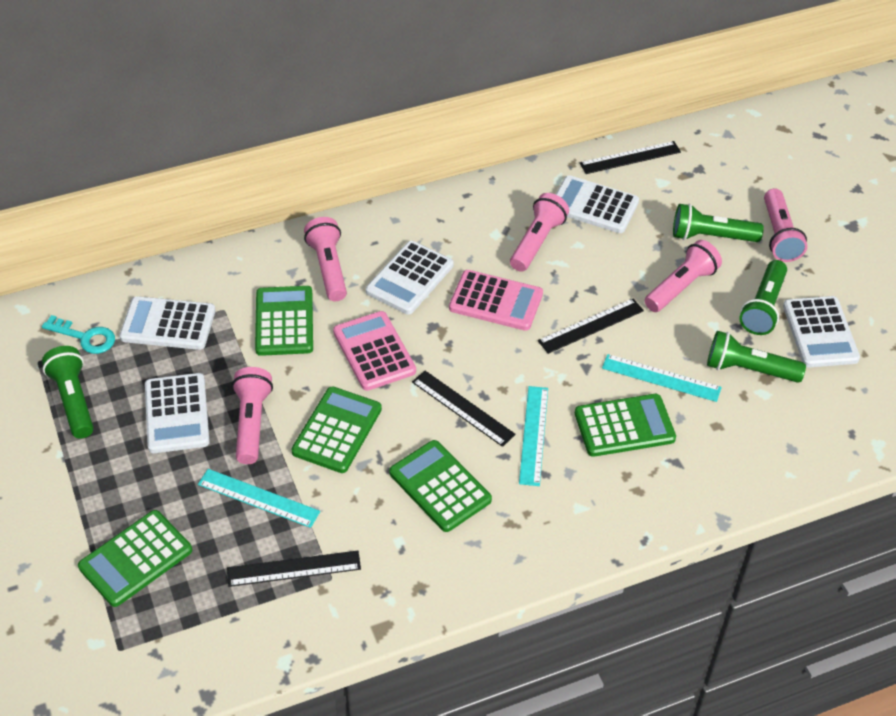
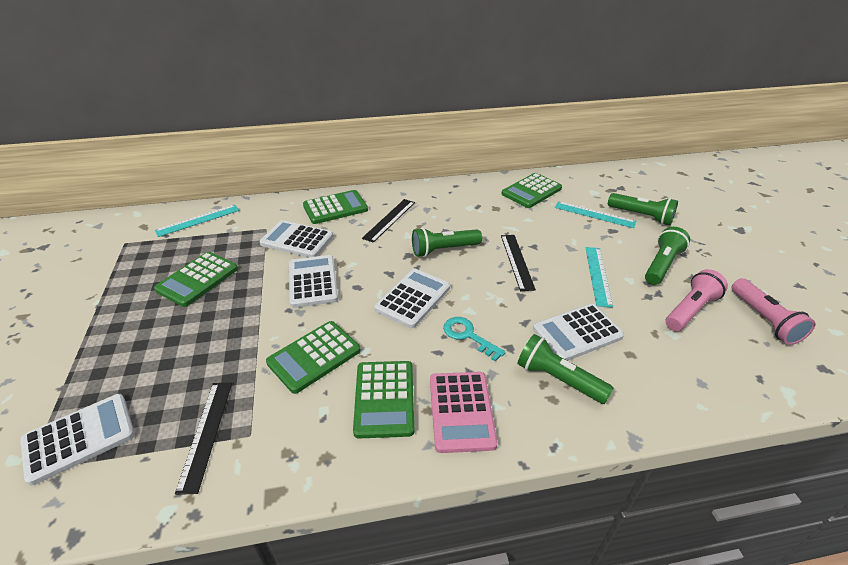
black ruler: 4 -> 3
pink calculator: 2 -> 1
pink flashlight: 5 -> 2

